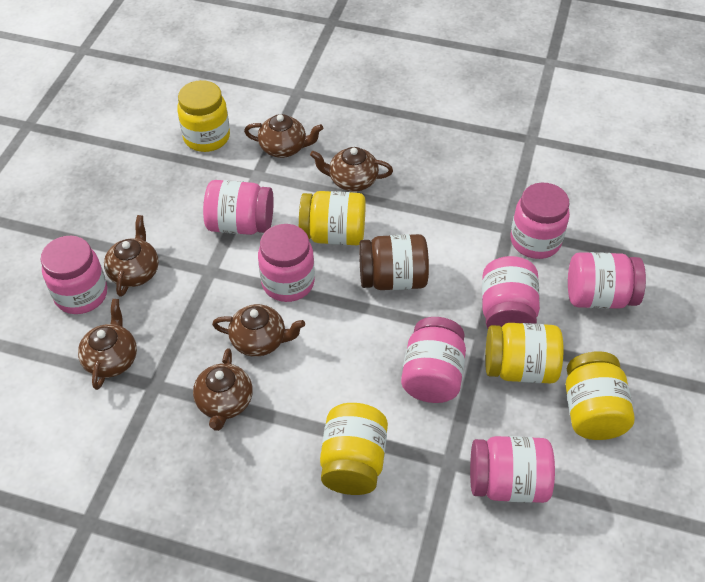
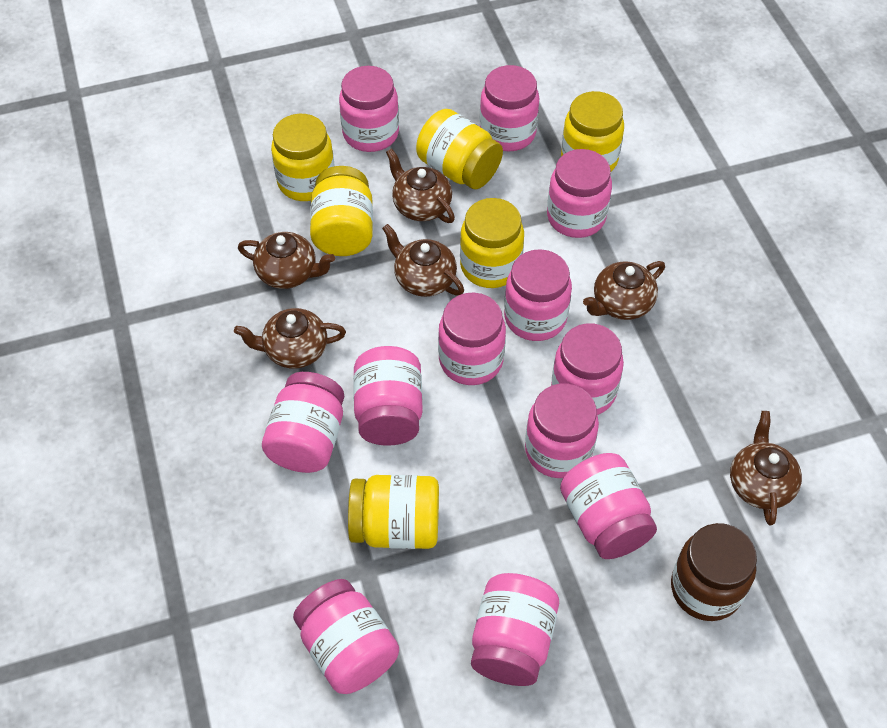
pink jar: 8 -> 12
yellow jar: 5 -> 6

